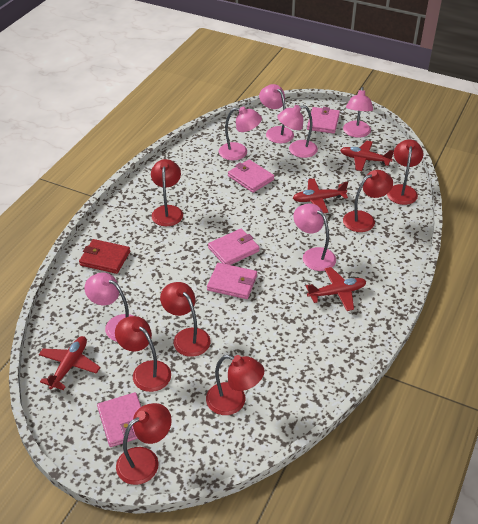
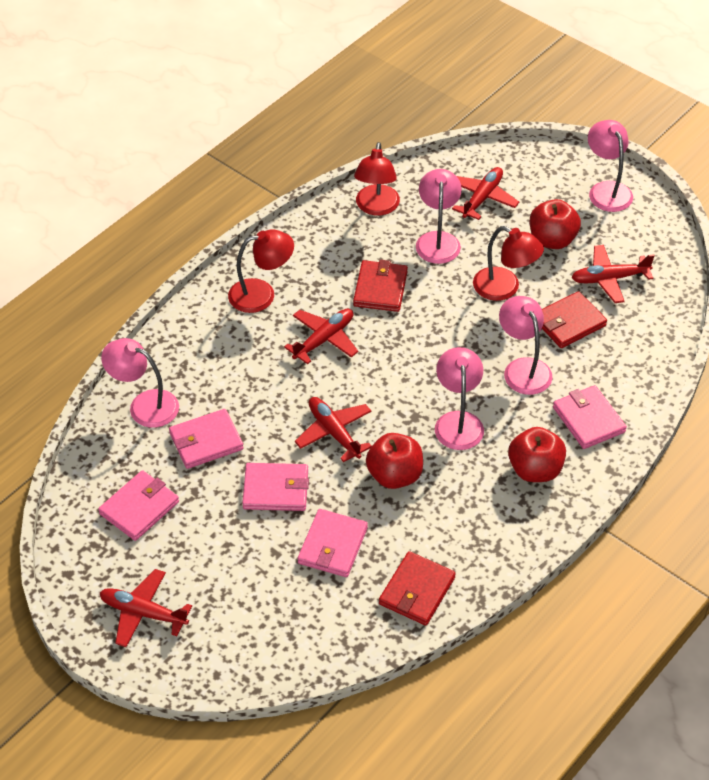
pink lamp: 6 -> 5
red apple: 0 -> 3
red lamp: 7 -> 3
red plane: 4 -> 5
red wallet: 1 -> 3

